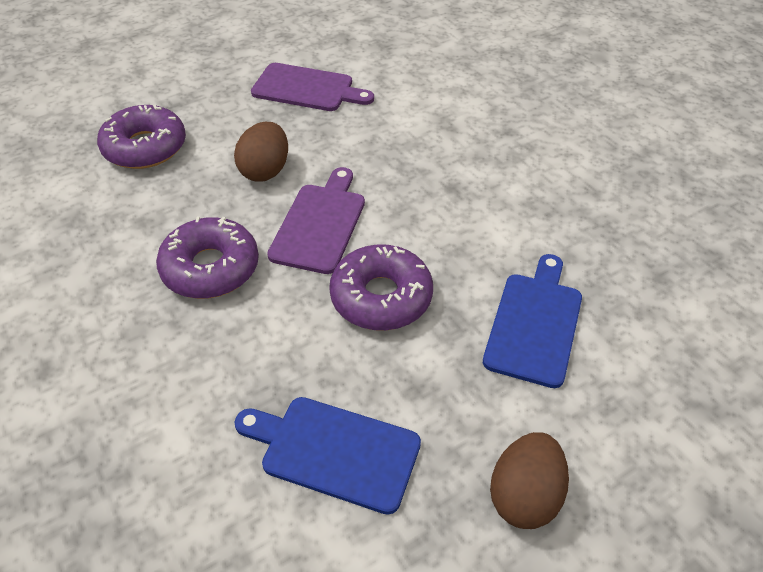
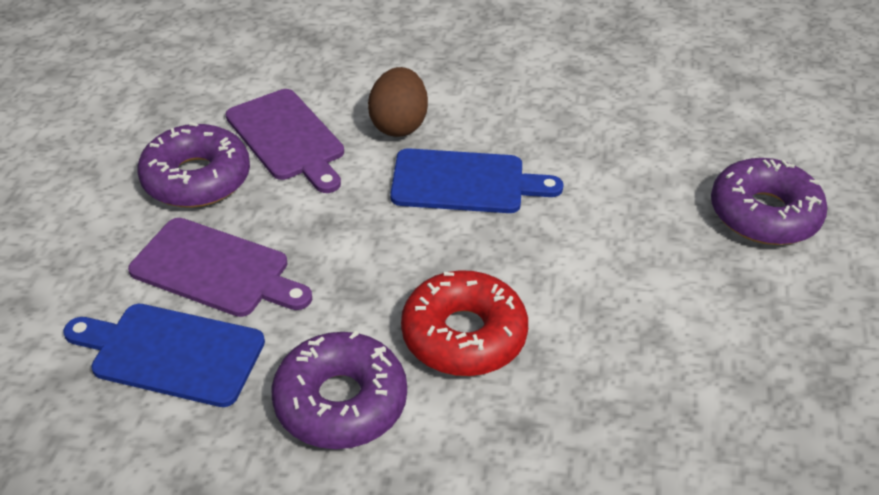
brown egg: 2 -> 1
red donut: 0 -> 1

